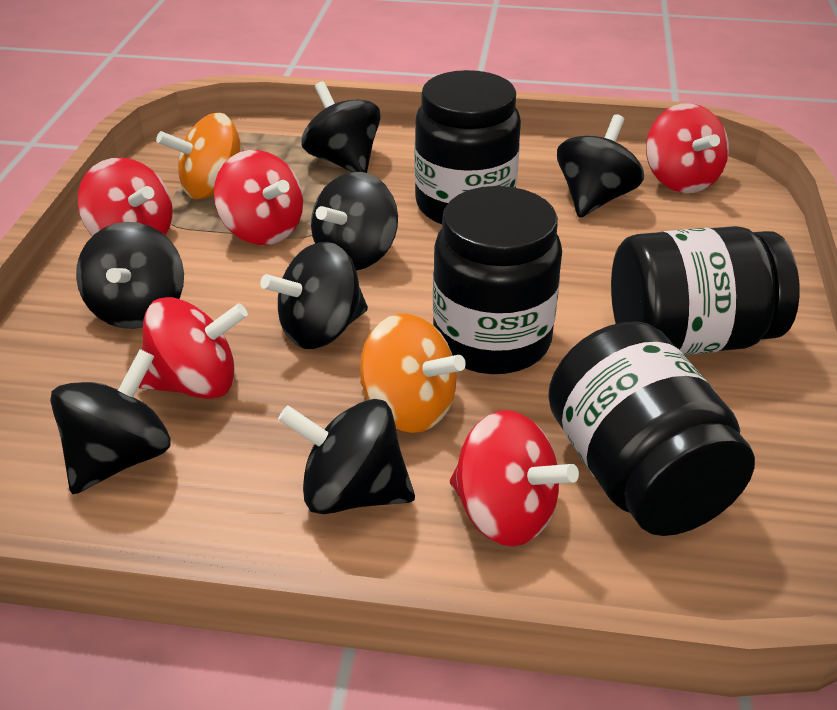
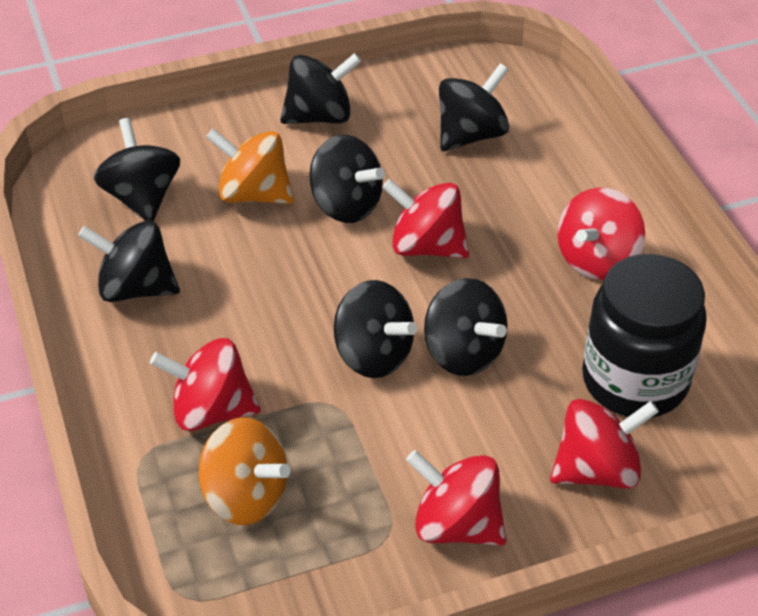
black jar: 4 -> 1

